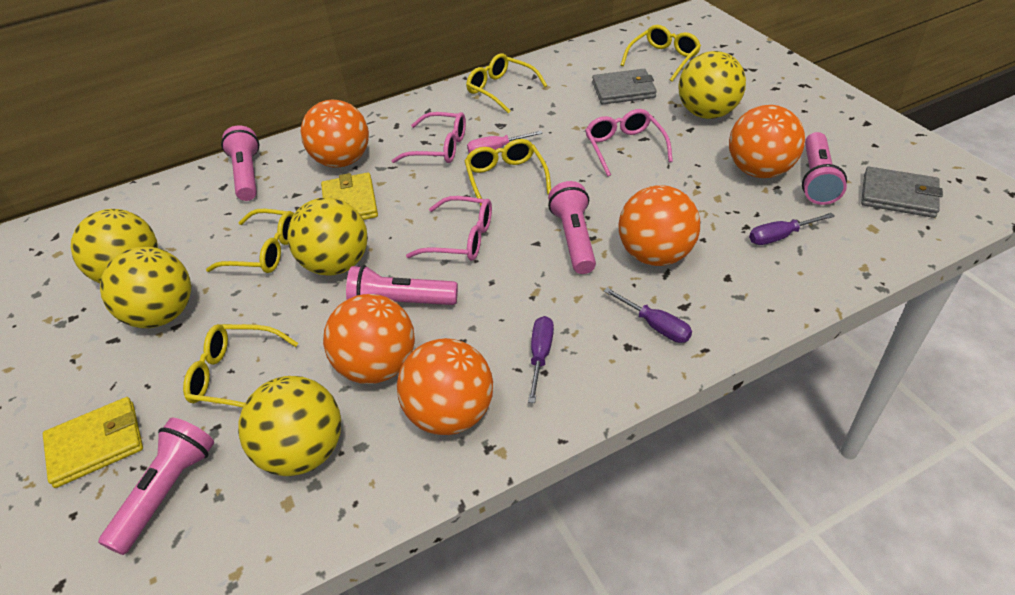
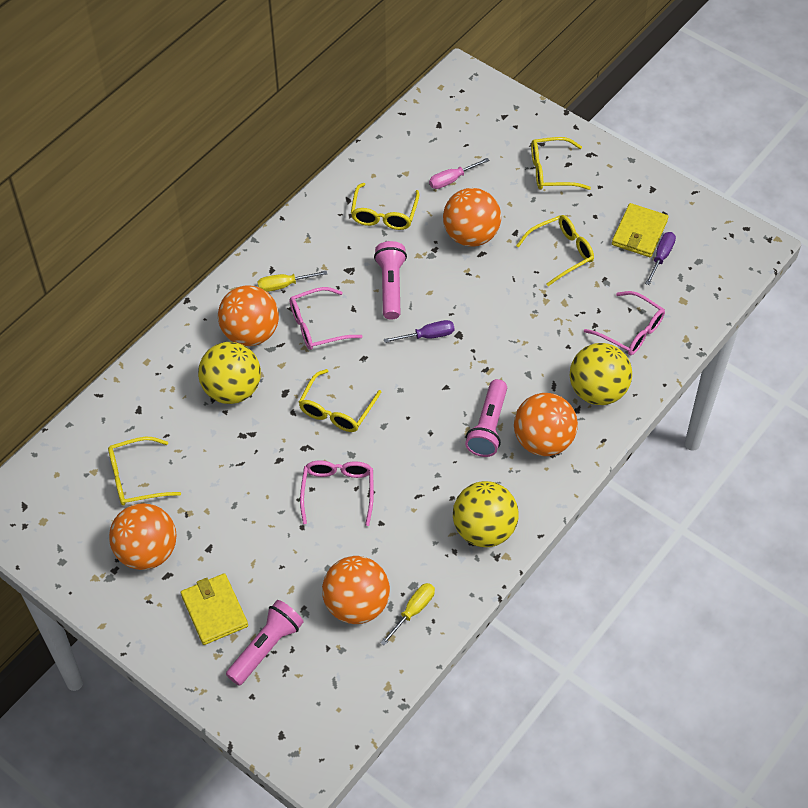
grey wallet: 2 -> 0
pink flashlight: 5 -> 3
purple screwdriver: 3 -> 2
yellow ball: 5 -> 3
yellow screwdriver: 0 -> 2

